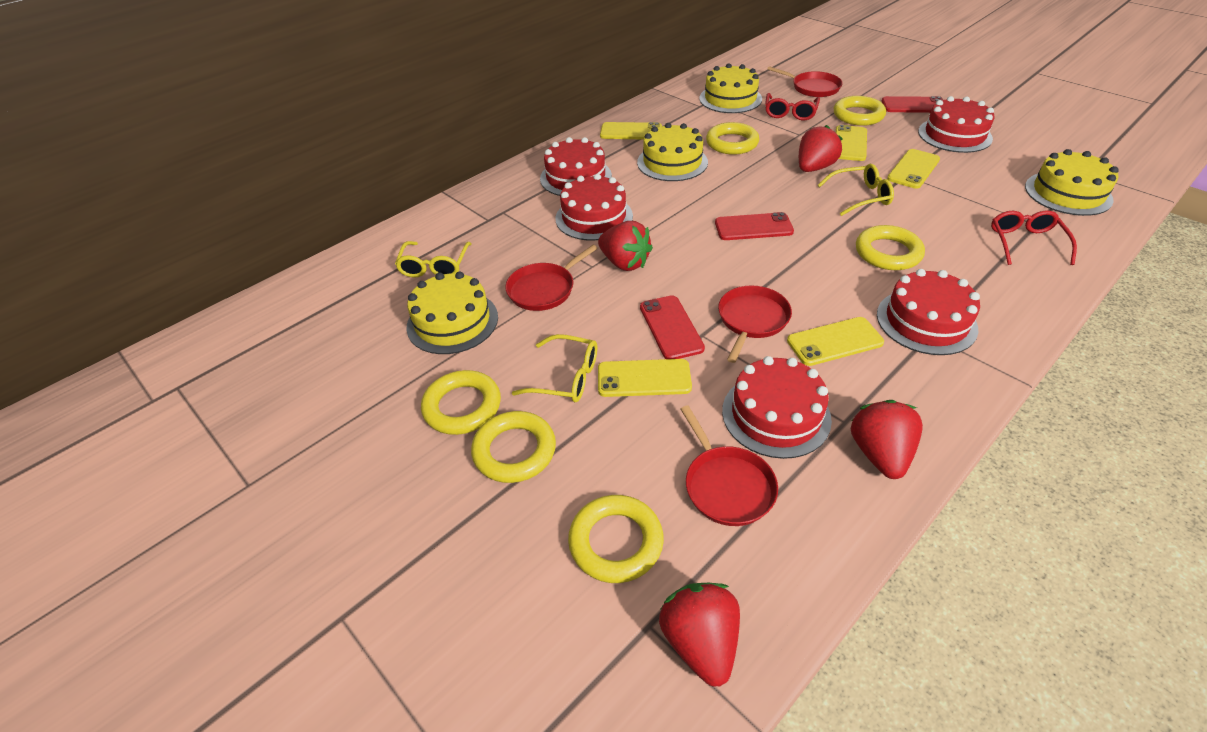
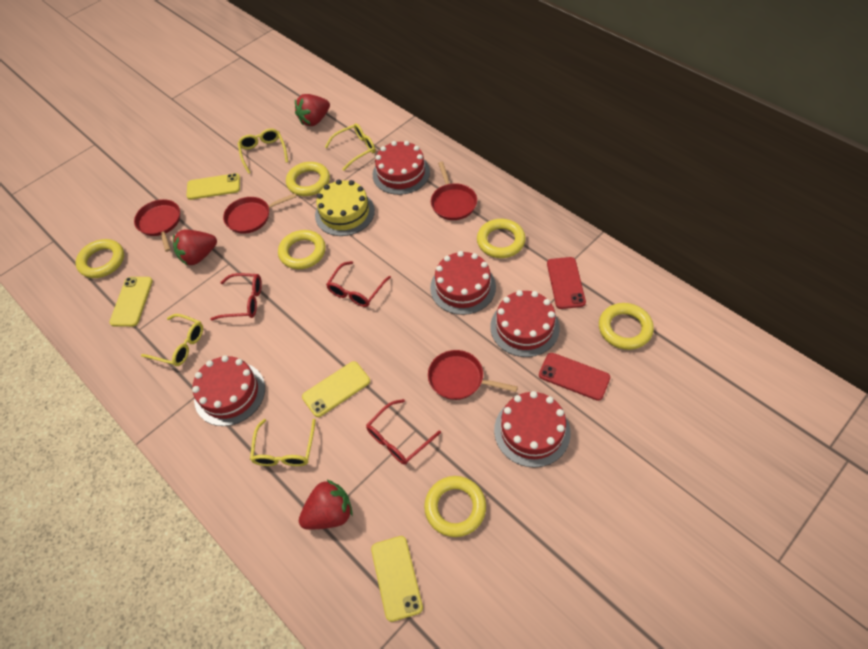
red glasses: 2 -> 3
red phone: 3 -> 2
red strawberry: 4 -> 3
yellow cake: 4 -> 1
yellow glasses: 3 -> 4
yellow phone: 5 -> 4

